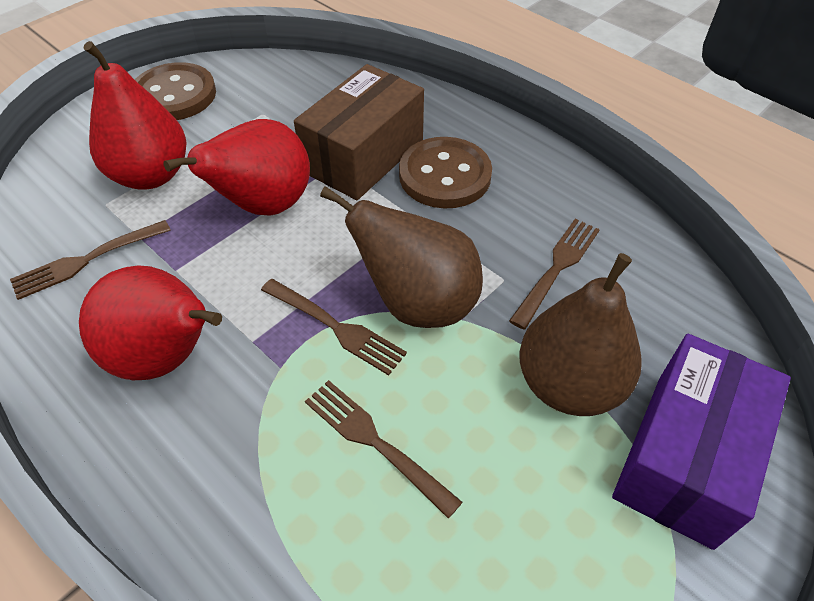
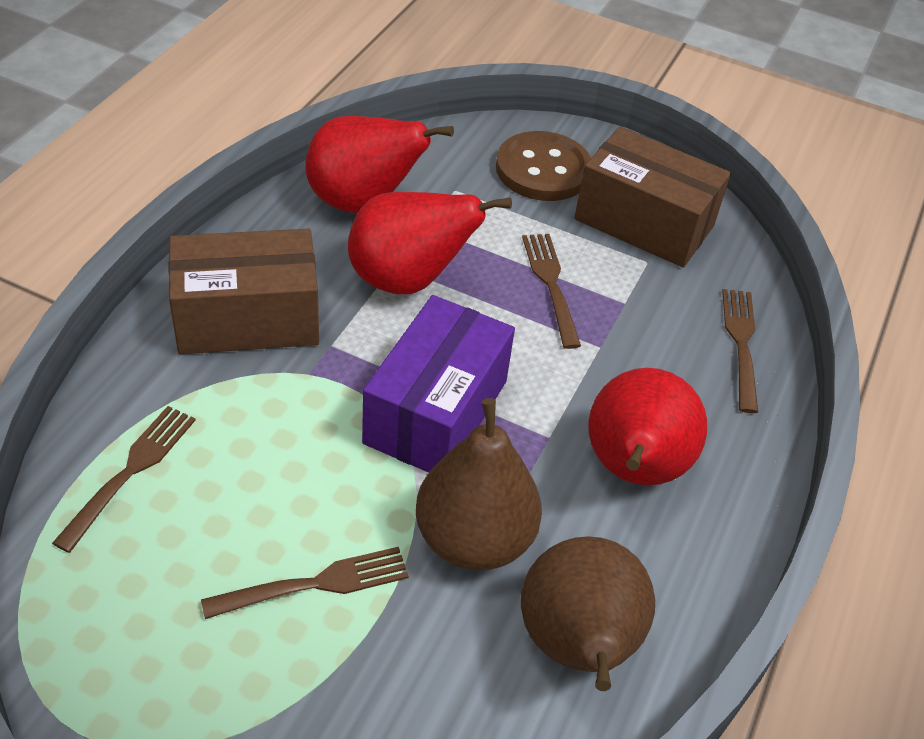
brown box: 1 -> 2
brown button: 2 -> 1

